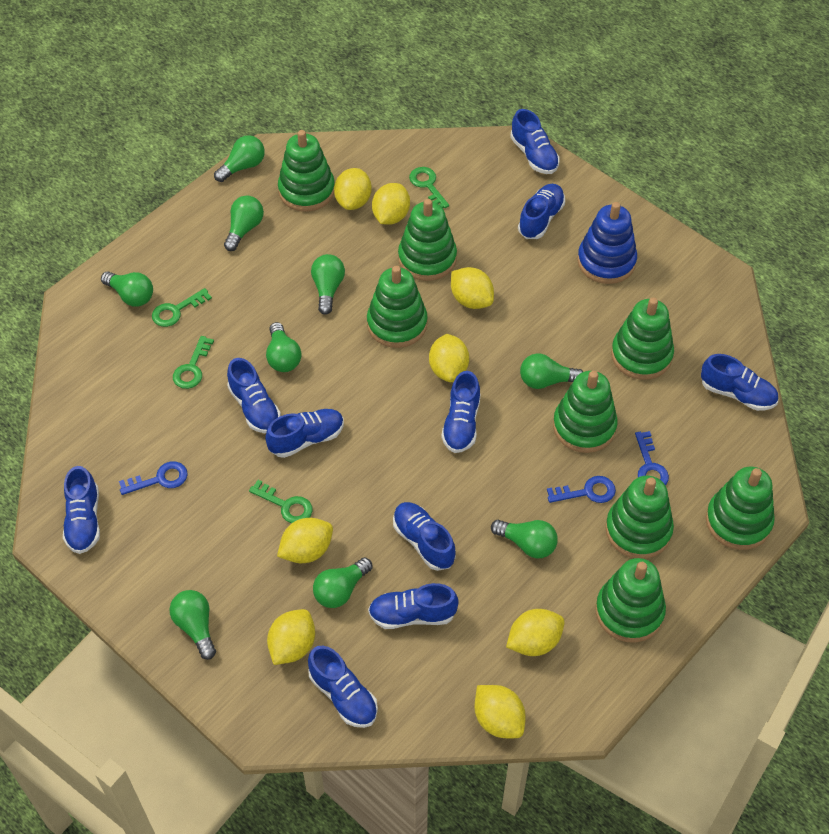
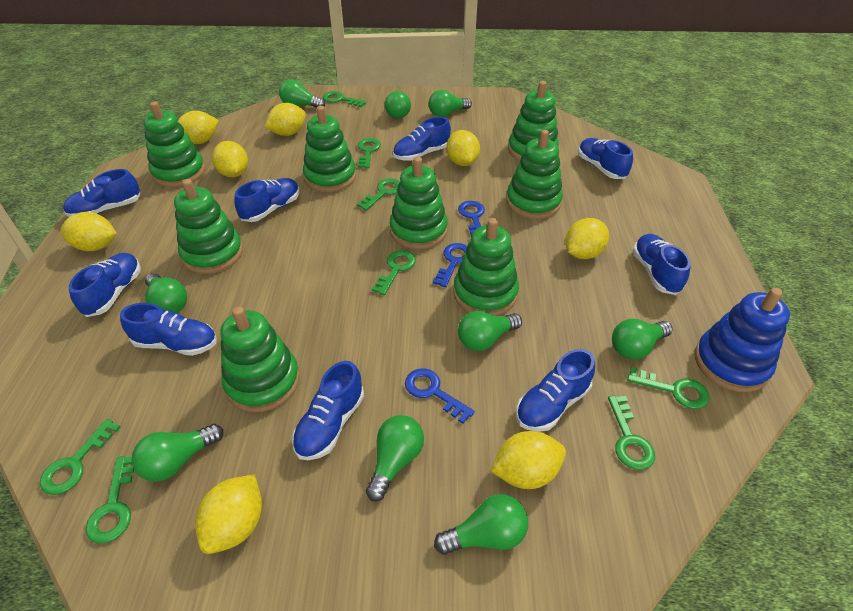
blue shoe: 10 -> 9
green key: 4 -> 8

